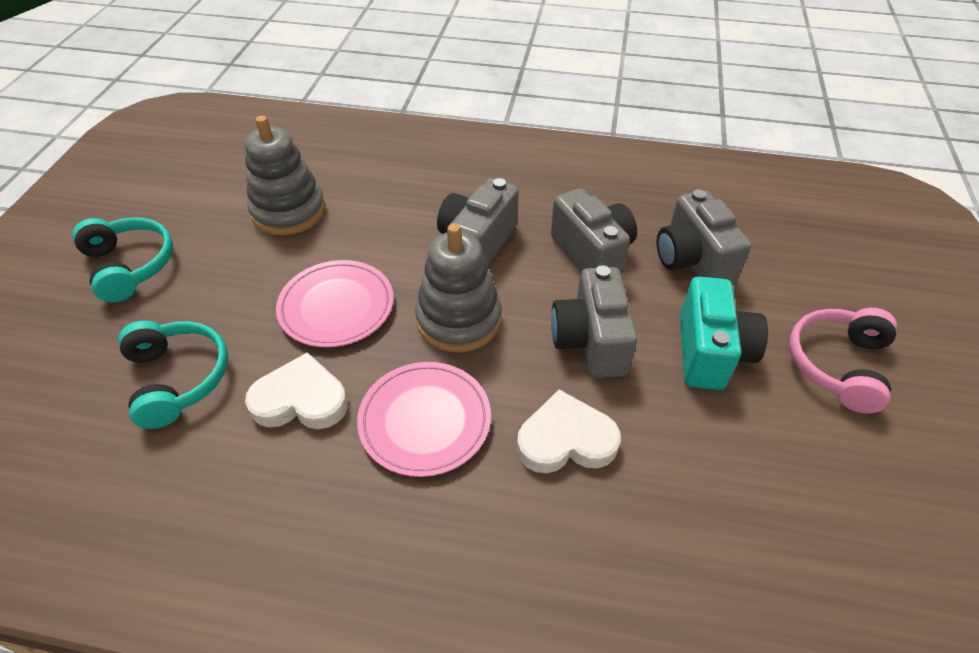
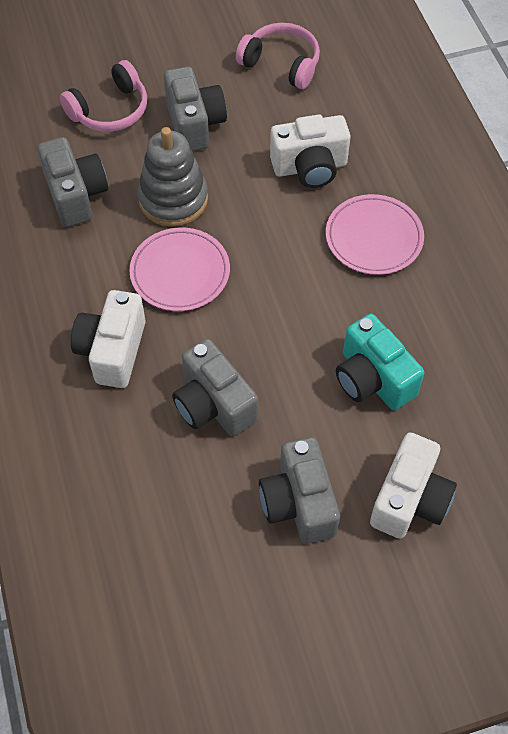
grey stacking toy: 2 -> 1
pink headphones: 1 -> 2
turquoise headphones: 2 -> 0
white camera: 0 -> 3
white heart: 2 -> 0

